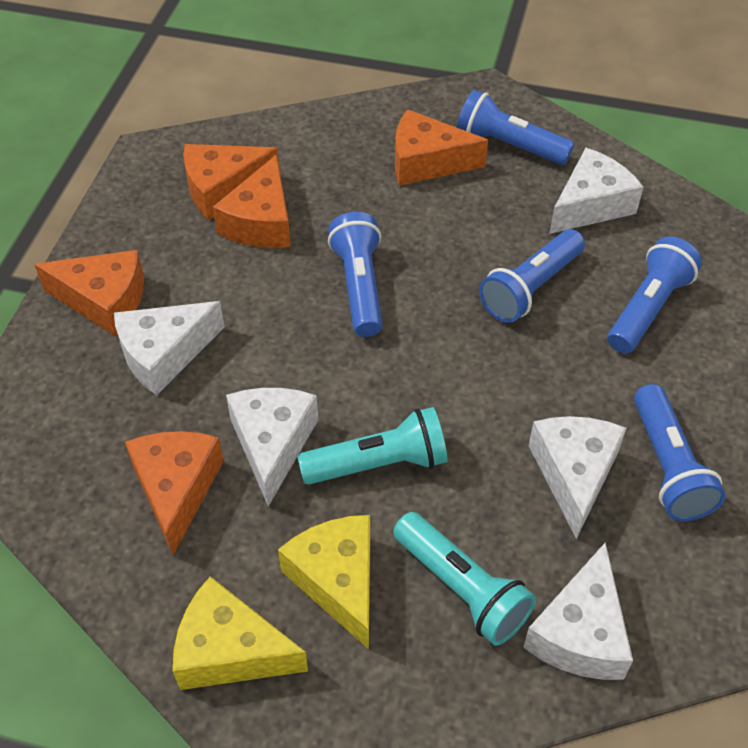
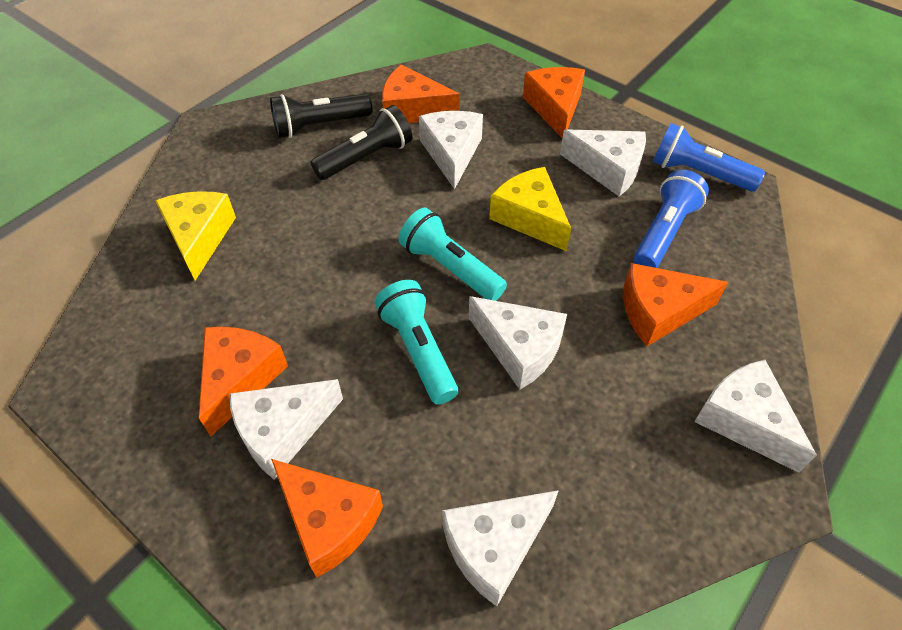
black flashlight: 0 -> 2
blue flashlight: 5 -> 2
white cheese: 5 -> 6

